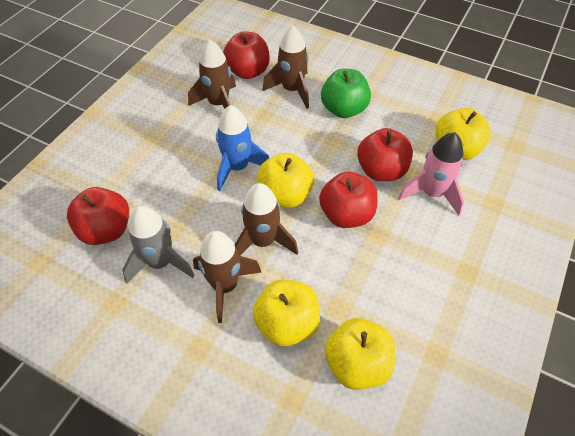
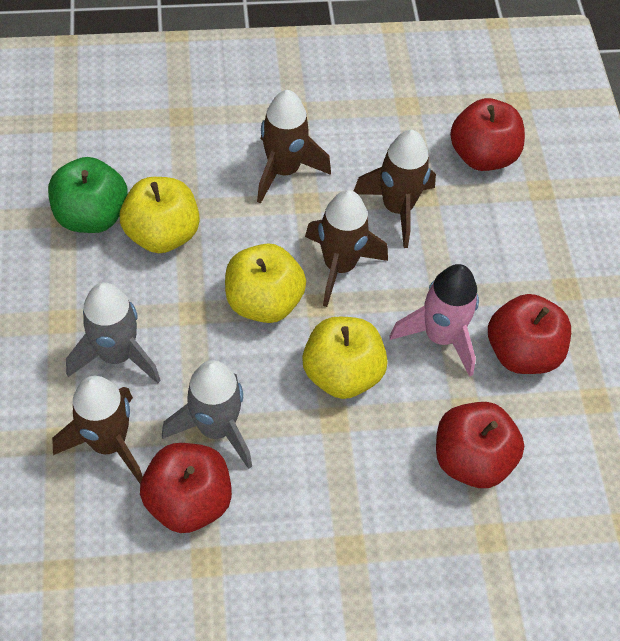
blue rocket: 1 -> 0
grey rocket: 1 -> 2
yellow apple: 4 -> 3

